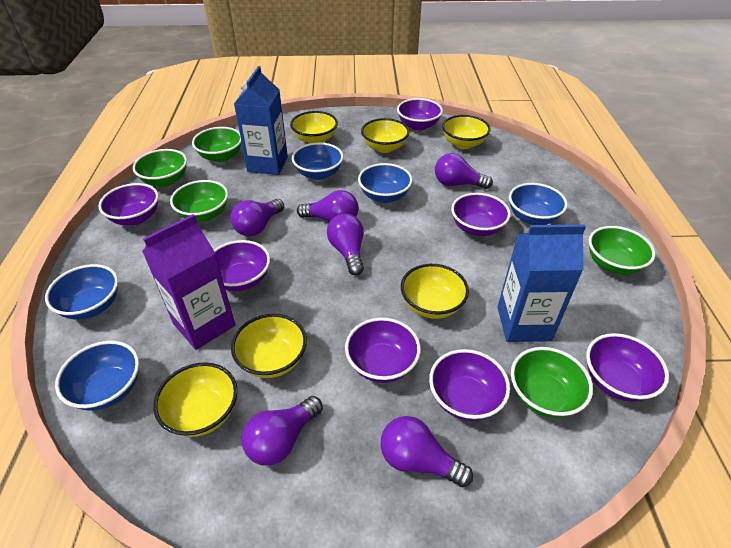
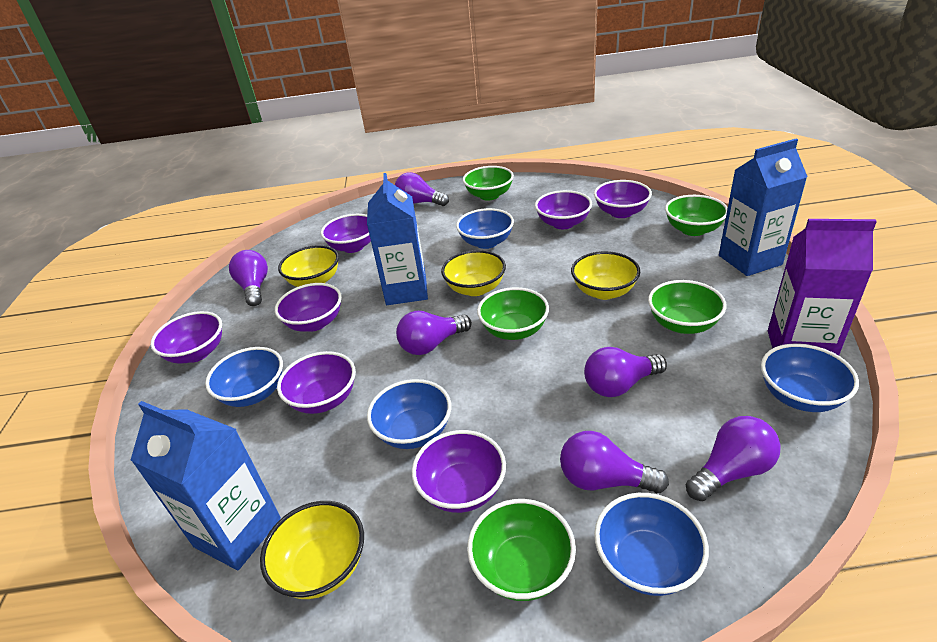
blue carton: 2 -> 3
yellow bowl: 6 -> 4

